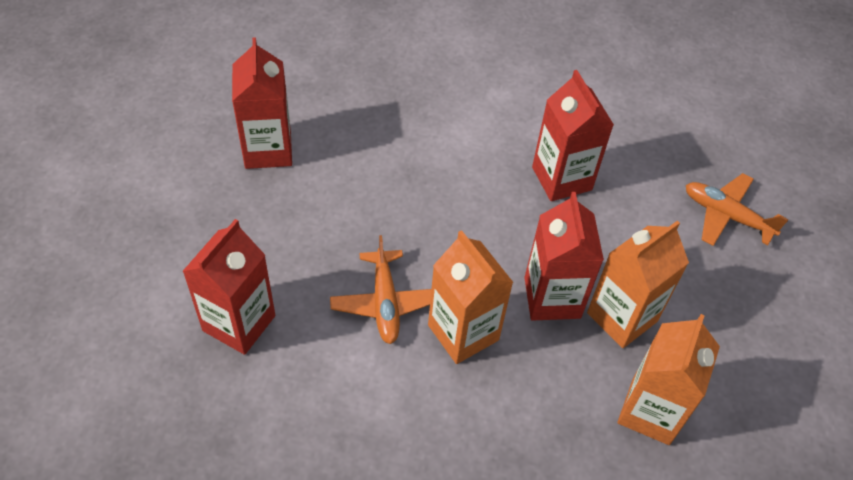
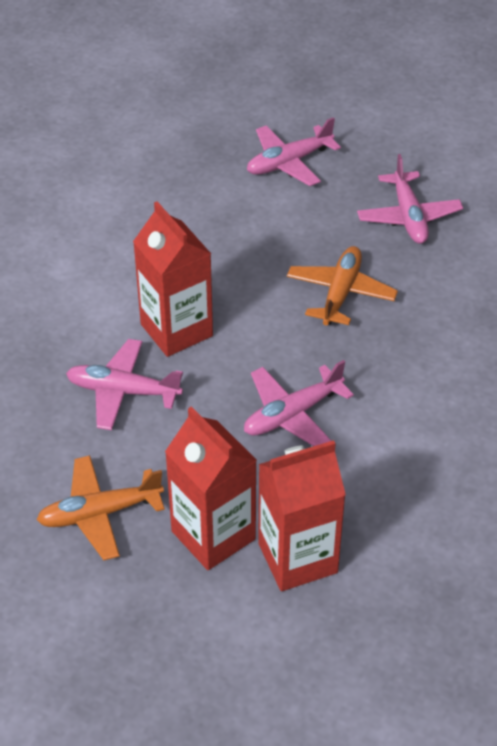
orange carton: 3 -> 0
pink plane: 0 -> 4
red carton: 4 -> 3

